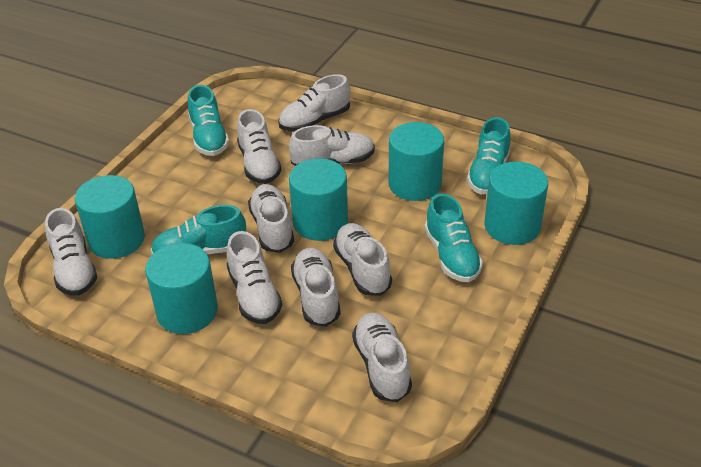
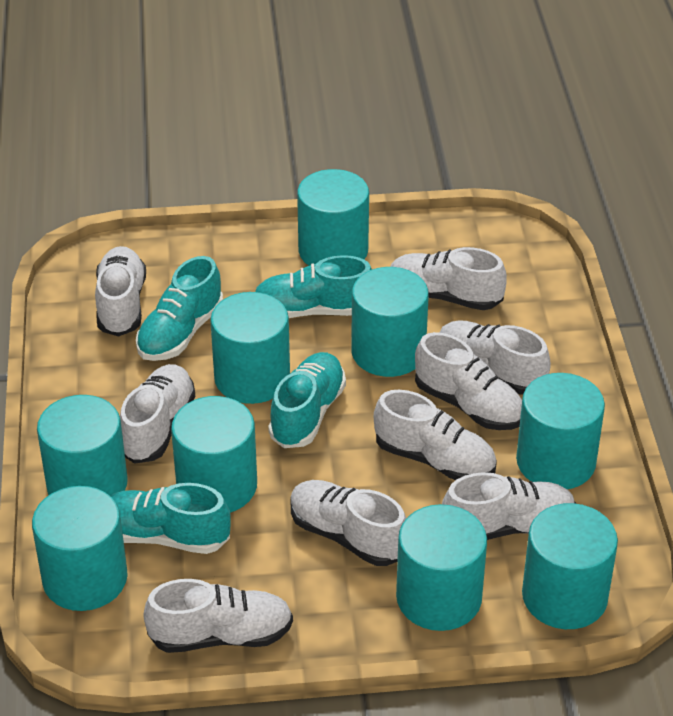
turquoise cylinder: 5 -> 9

